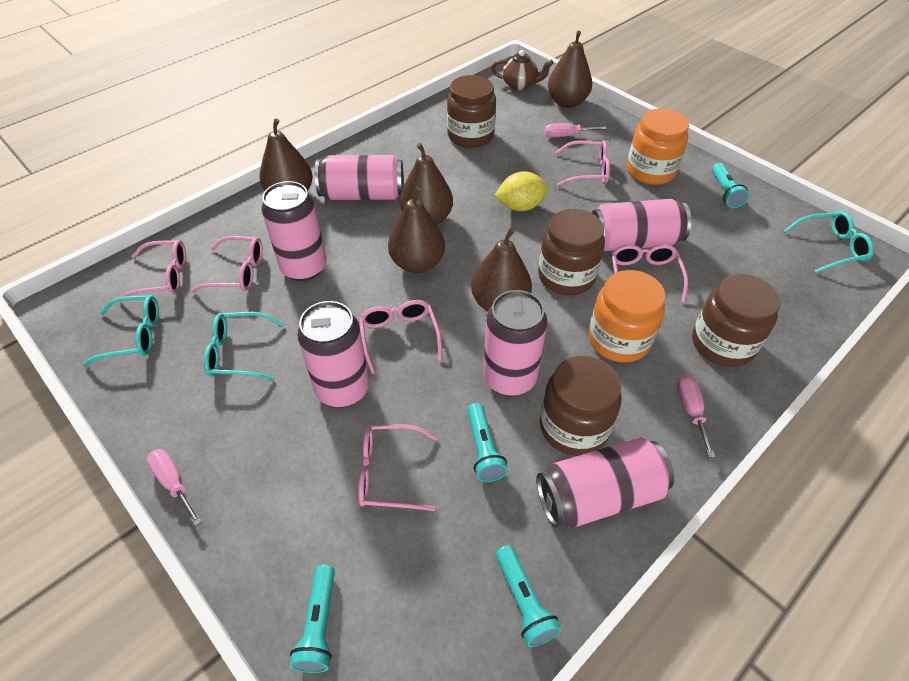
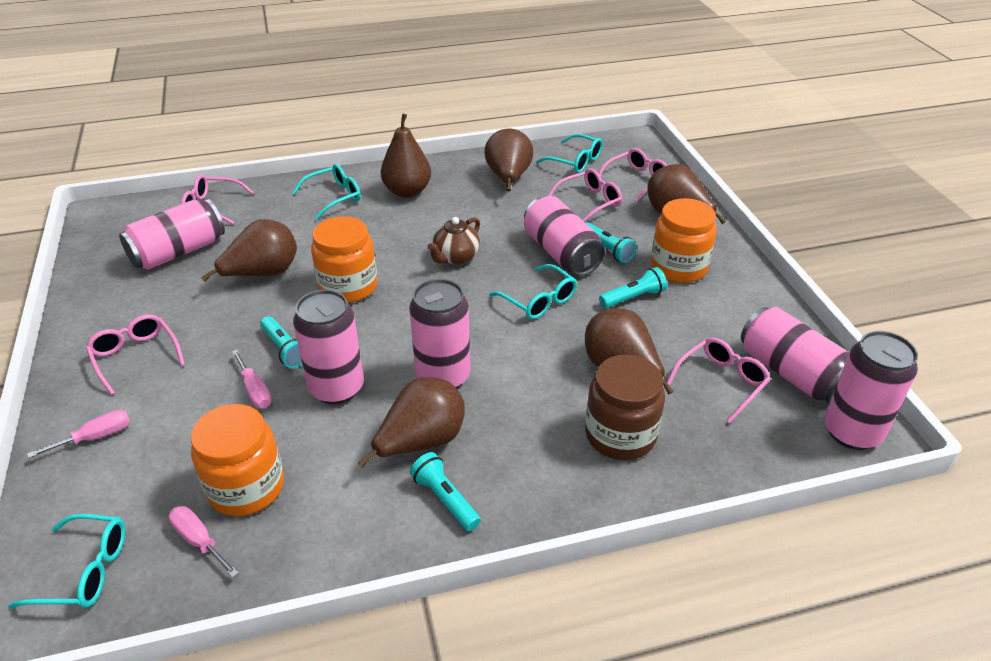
brown jar: 4 -> 1
brown pear: 5 -> 6
orange jar: 2 -> 3
pink glasses: 6 -> 5
turquoise glasses: 3 -> 4
yellow lemon: 1 -> 0

